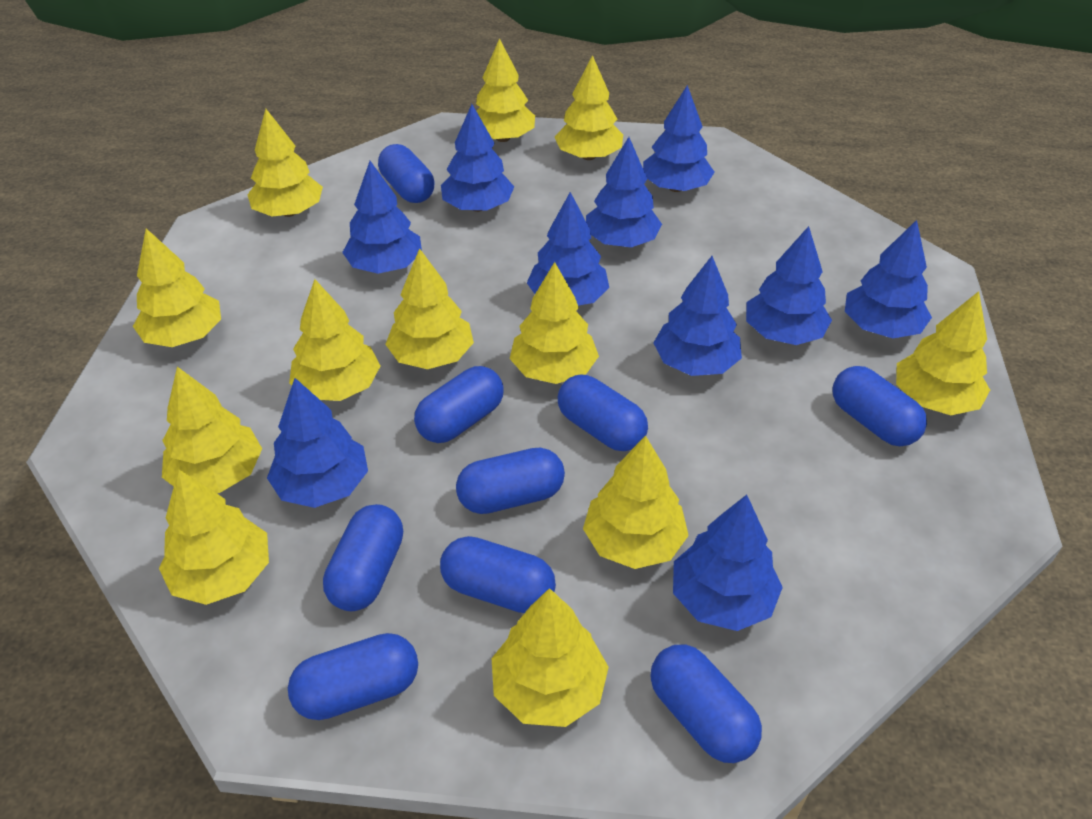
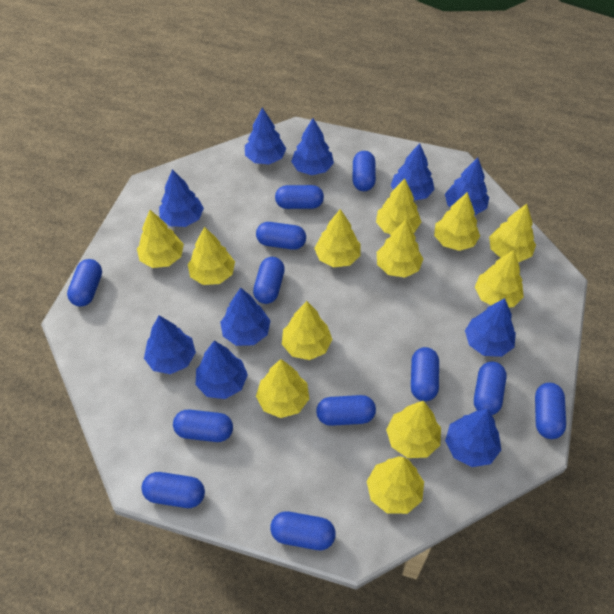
blue capsule: 9 -> 12

